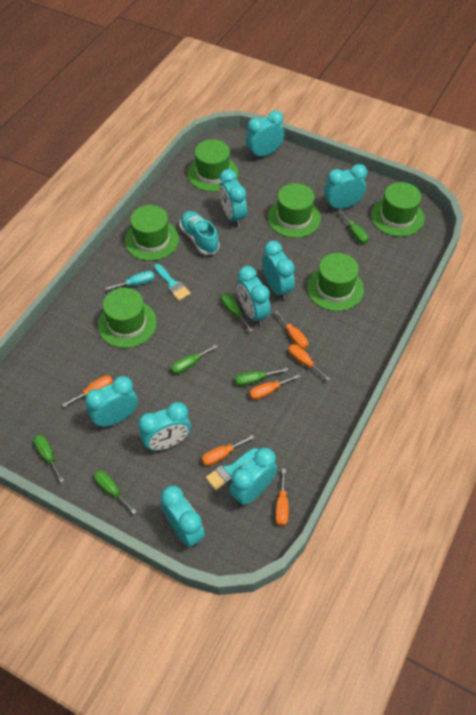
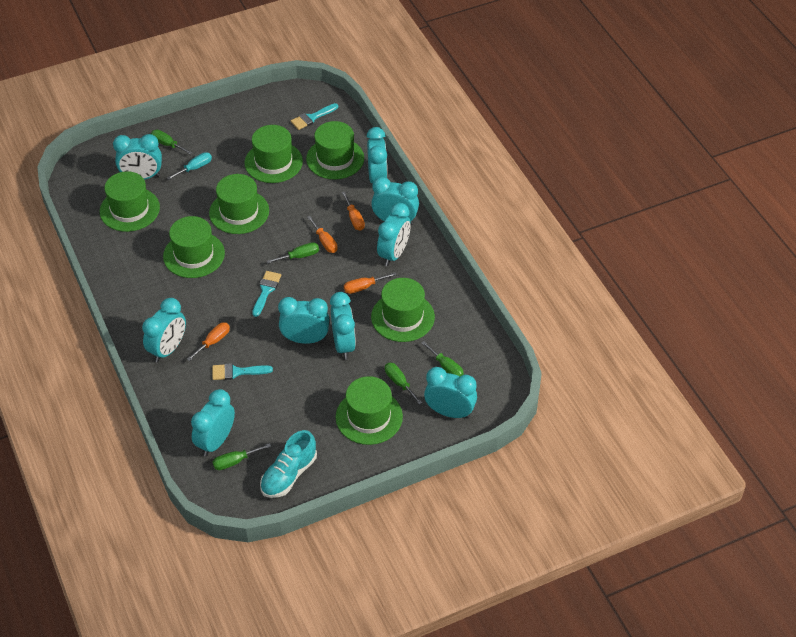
green hat: 6 -> 7
green screwdriver: 6 -> 5
orange screwdriver: 6 -> 4
turquoise brush: 2 -> 3

